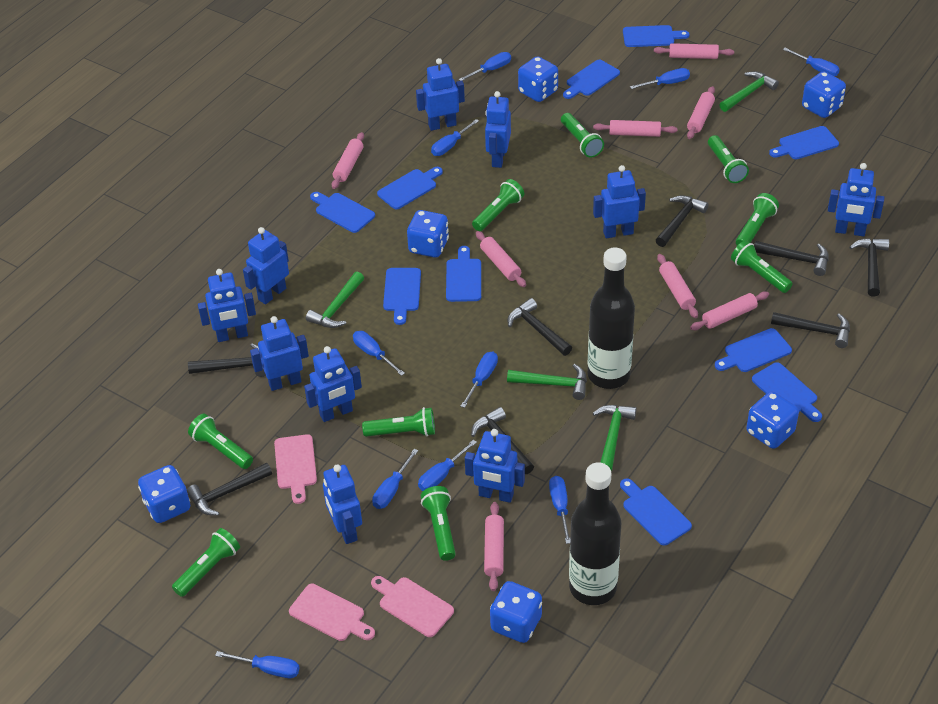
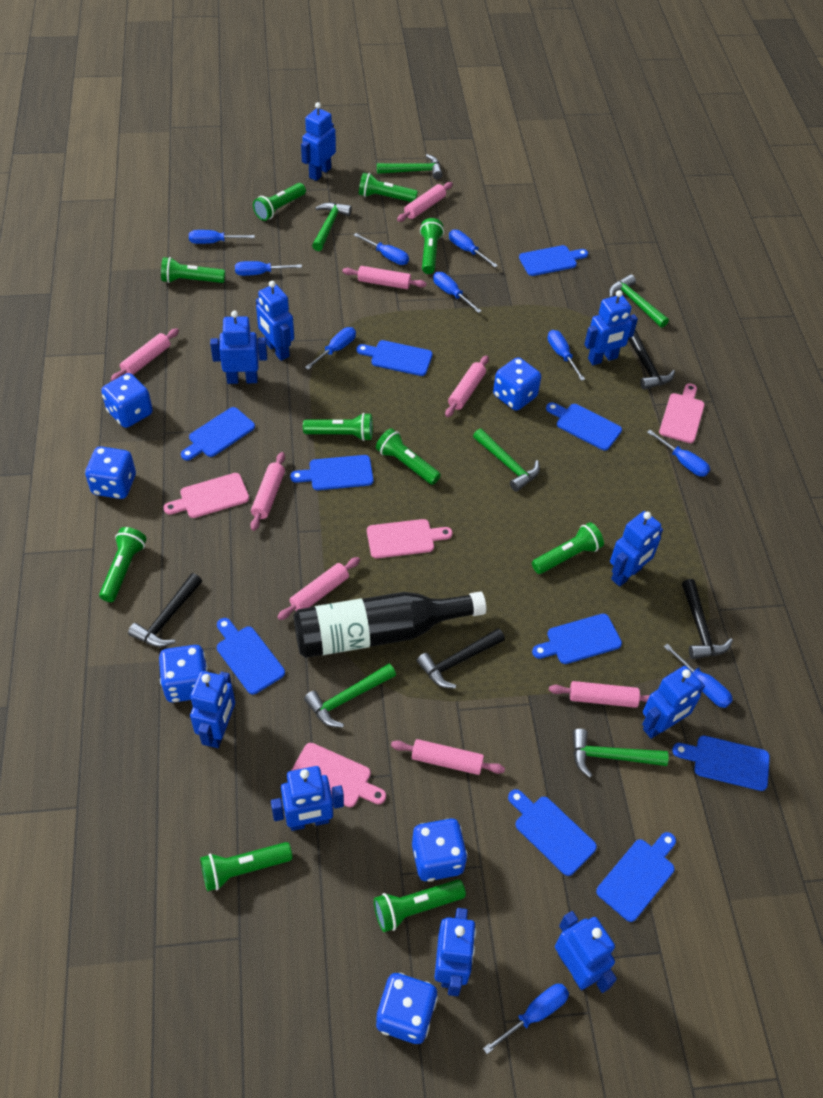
black bottle: 2 -> 1
black hammer: 8 -> 4
green flashlight: 9 -> 10
green hammer: 4 -> 6
pink cutting board: 3 -> 4

